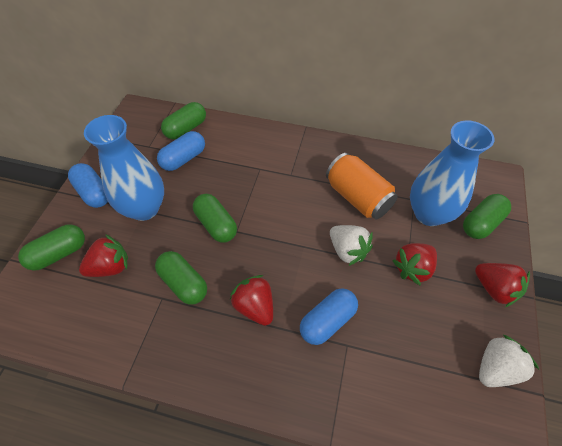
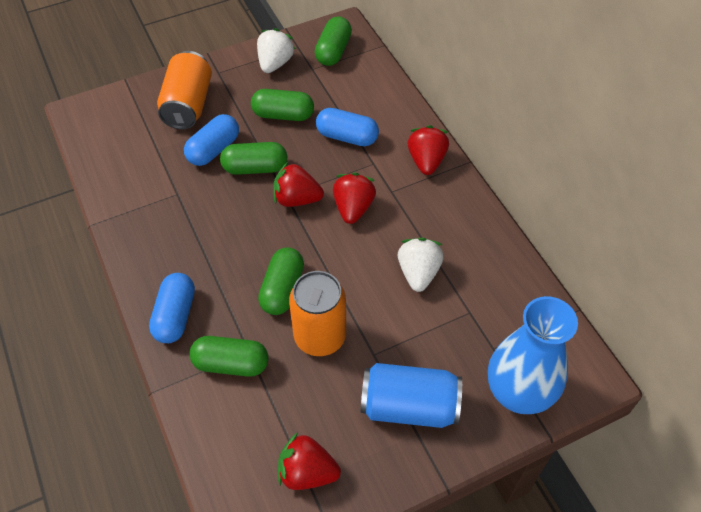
blue can: 0 -> 1
blue vase: 2 -> 1
orange can: 1 -> 2

